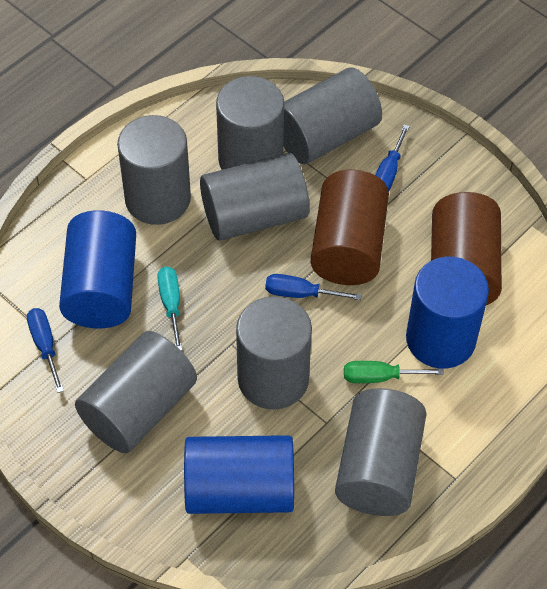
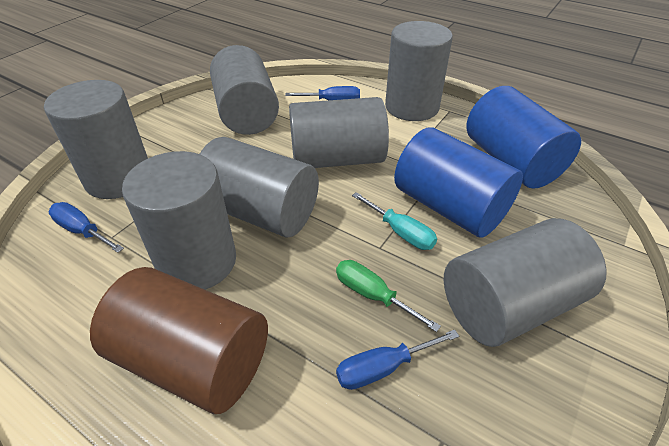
blue cylinder: 3 -> 2
brown cylinder: 2 -> 1

